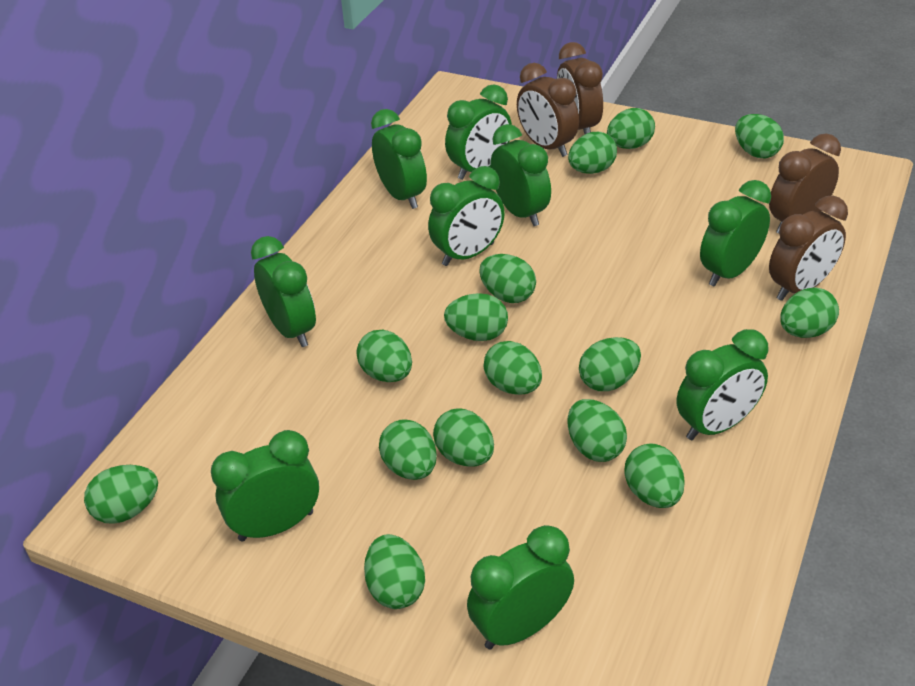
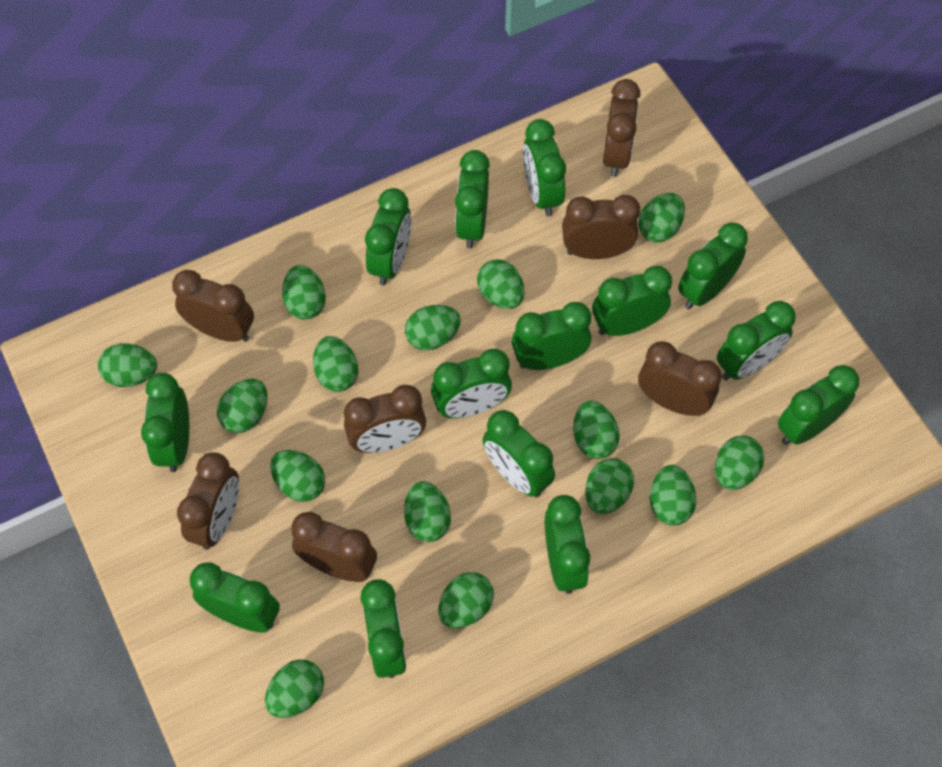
brown clock: 4 -> 7
green clock: 9 -> 14

